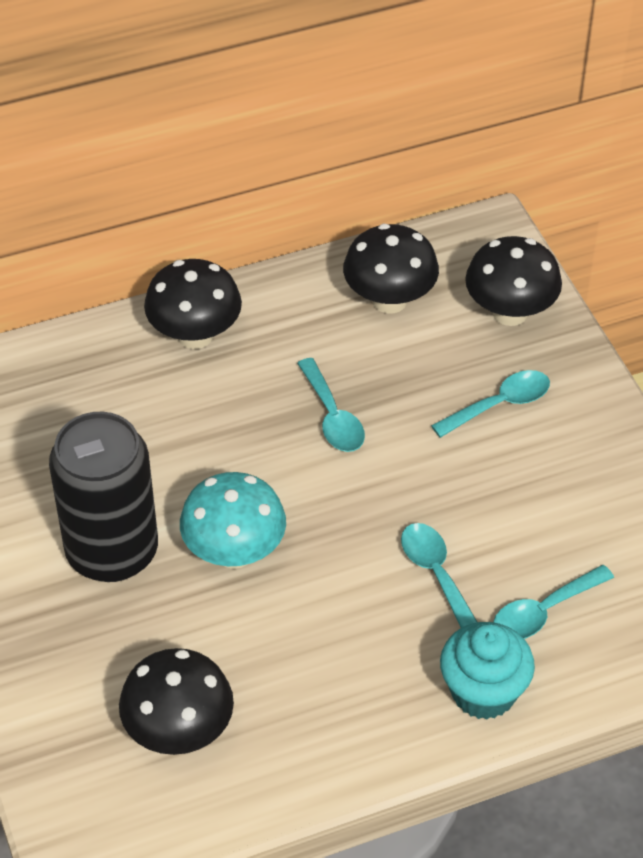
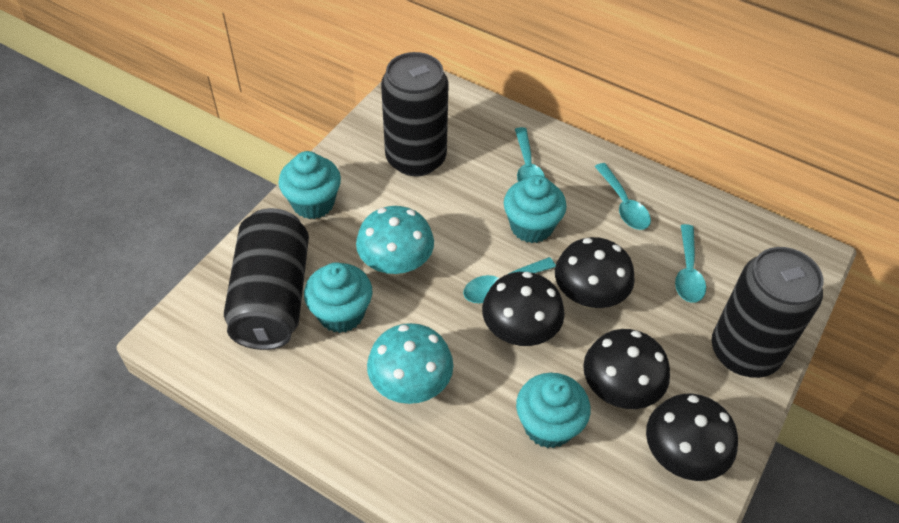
black can: 1 -> 3
turquoise cupcake: 1 -> 4
turquoise mushroom: 1 -> 2

